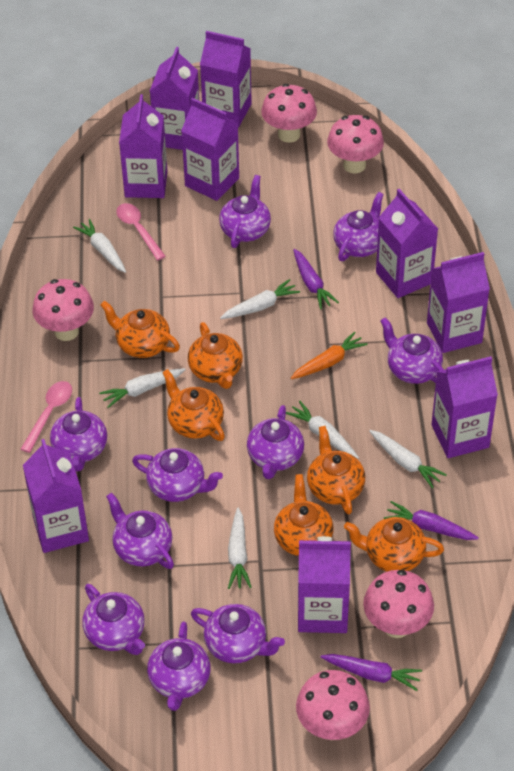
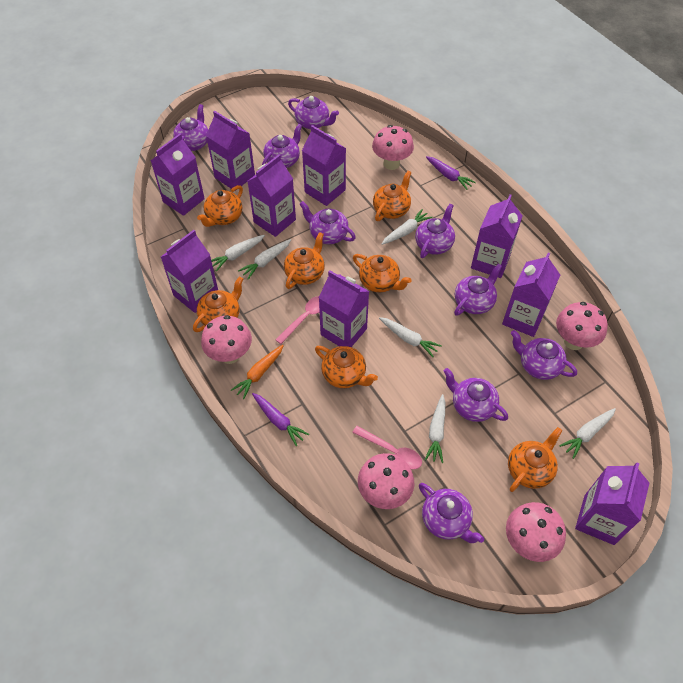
orange teapot: 6 -> 7
purple carrot: 3 -> 2
purple teapot: 10 -> 9

